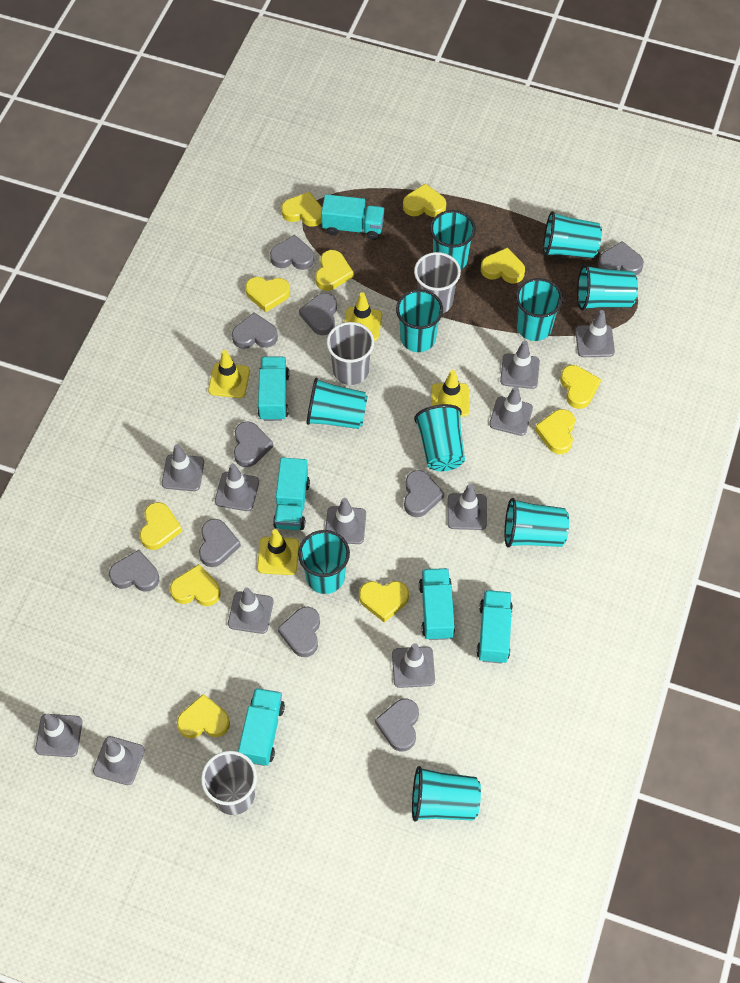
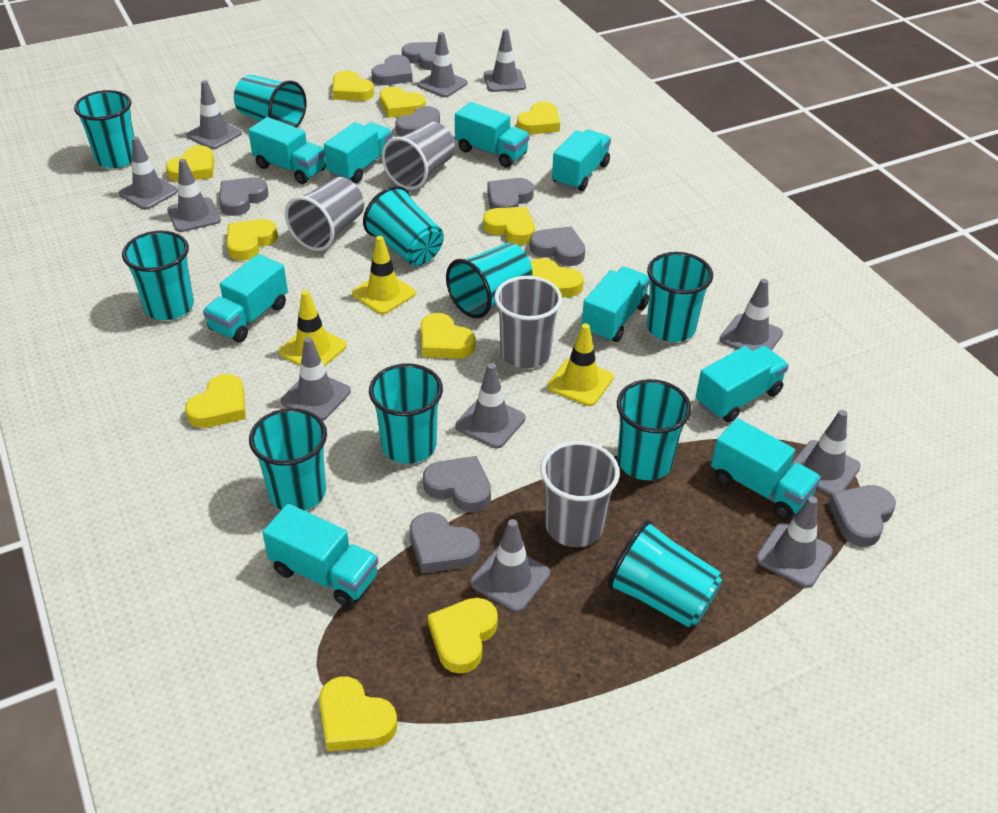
grey cup: 3 -> 4
grey heart: 10 -> 9
turquoise truck: 6 -> 9
yellow traffic cone: 4 -> 3

